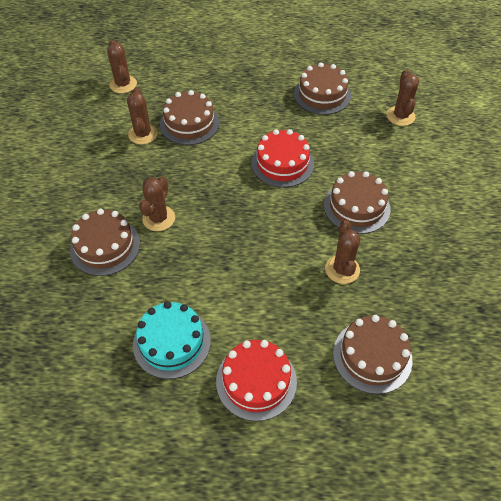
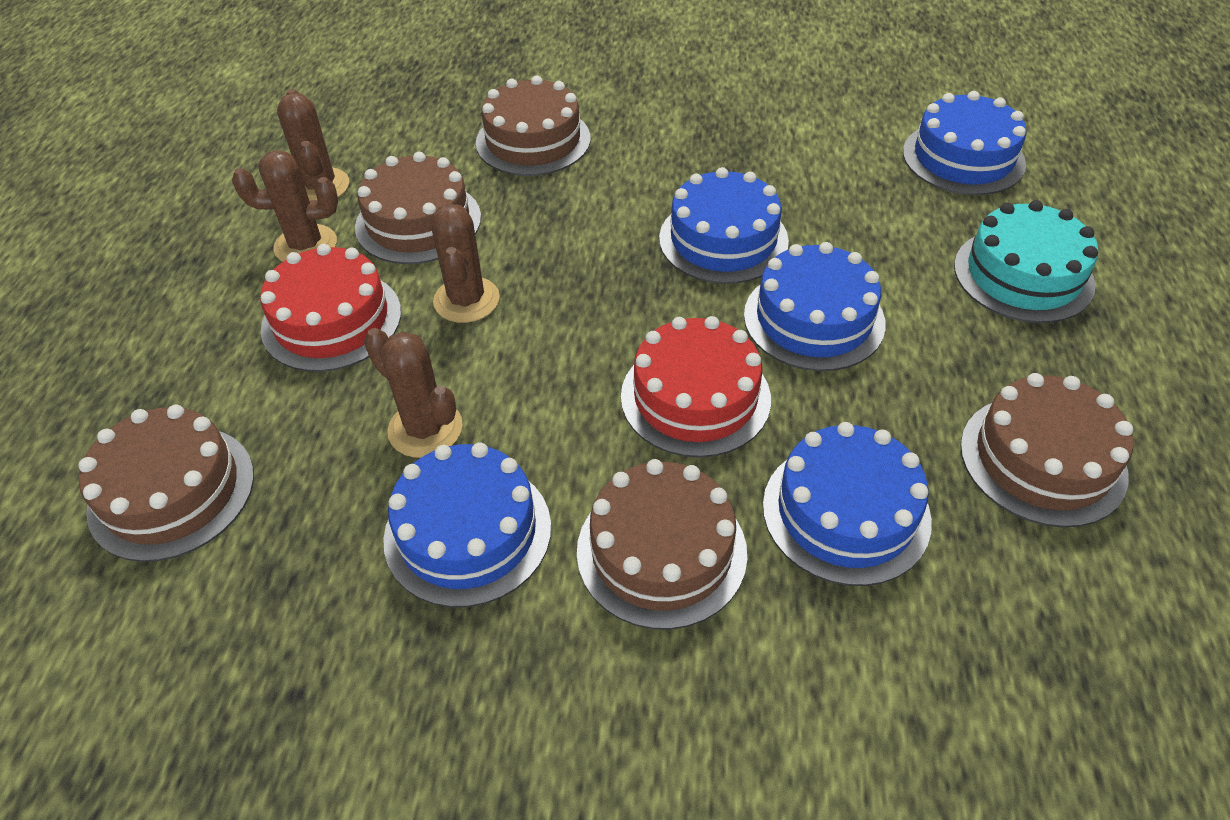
blue cake: 0 -> 5
brown cactus: 5 -> 4

